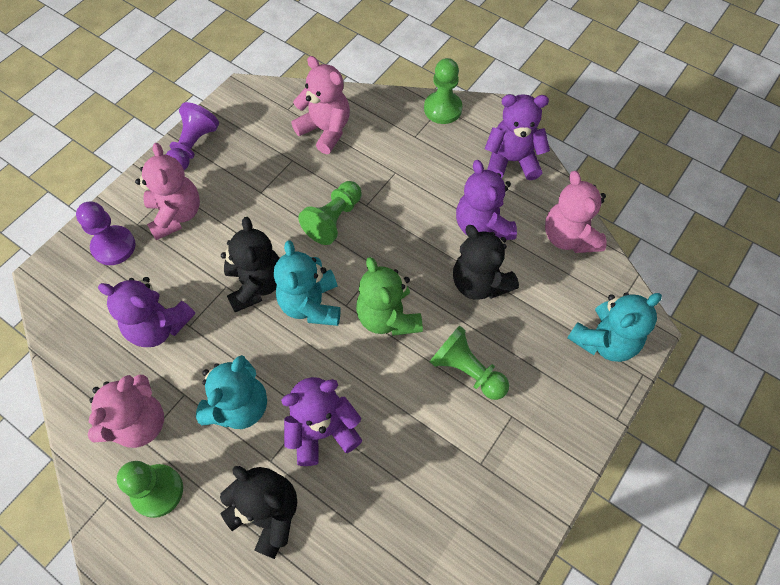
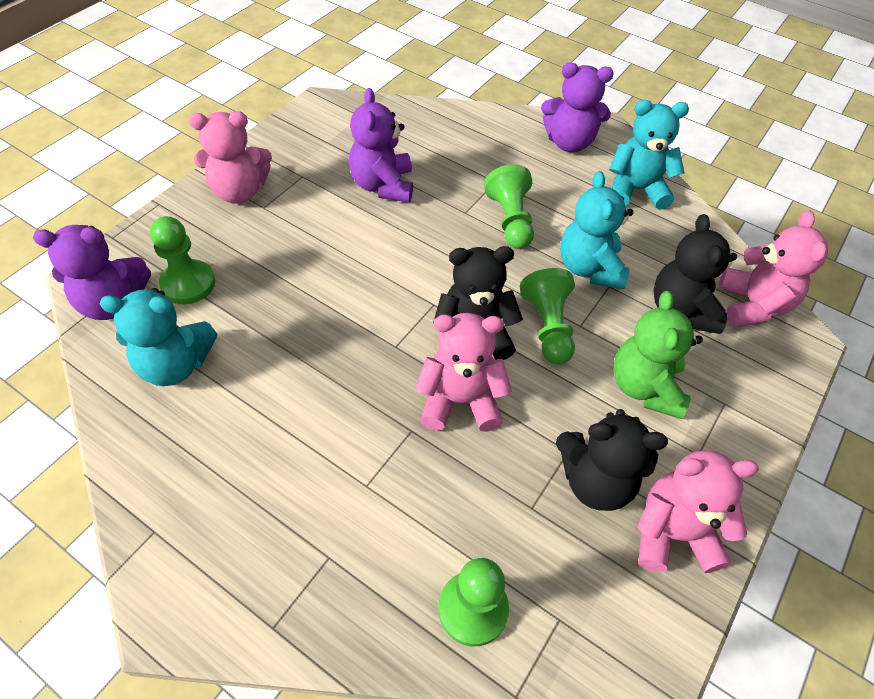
purple pawn: 2 -> 0
purple teddy bear: 4 -> 3

